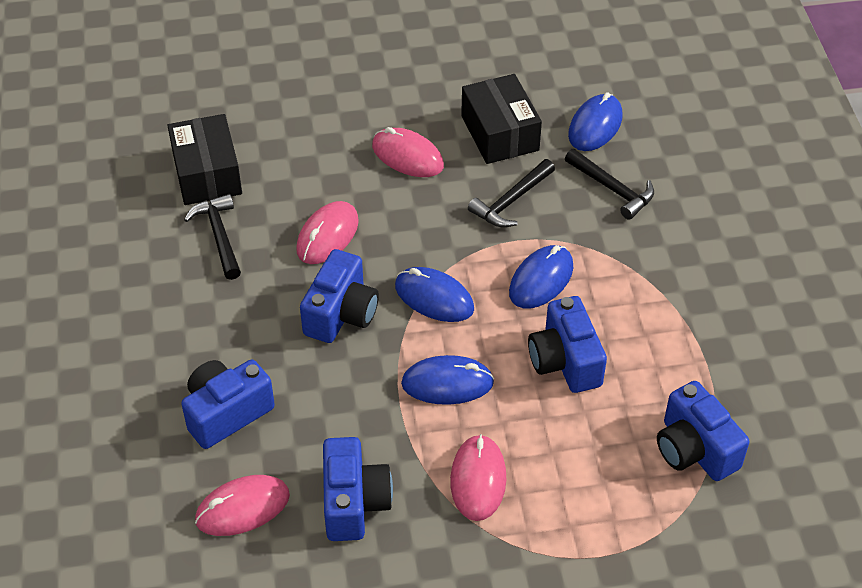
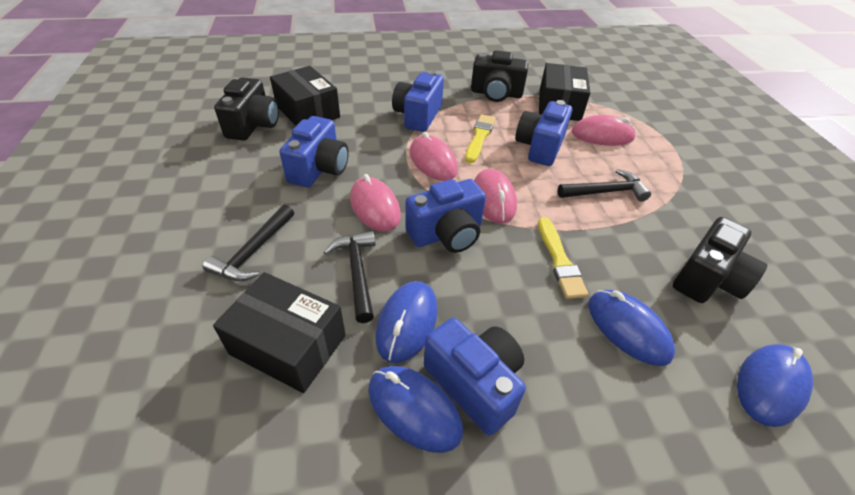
black box: 2 -> 3
black camera: 0 -> 3
yellow brush: 0 -> 2

